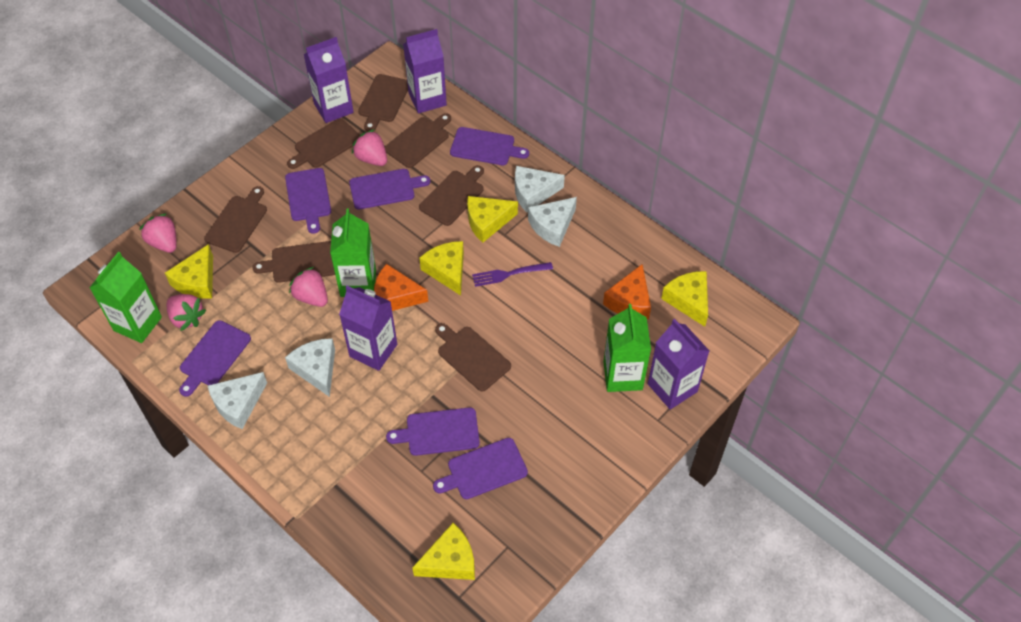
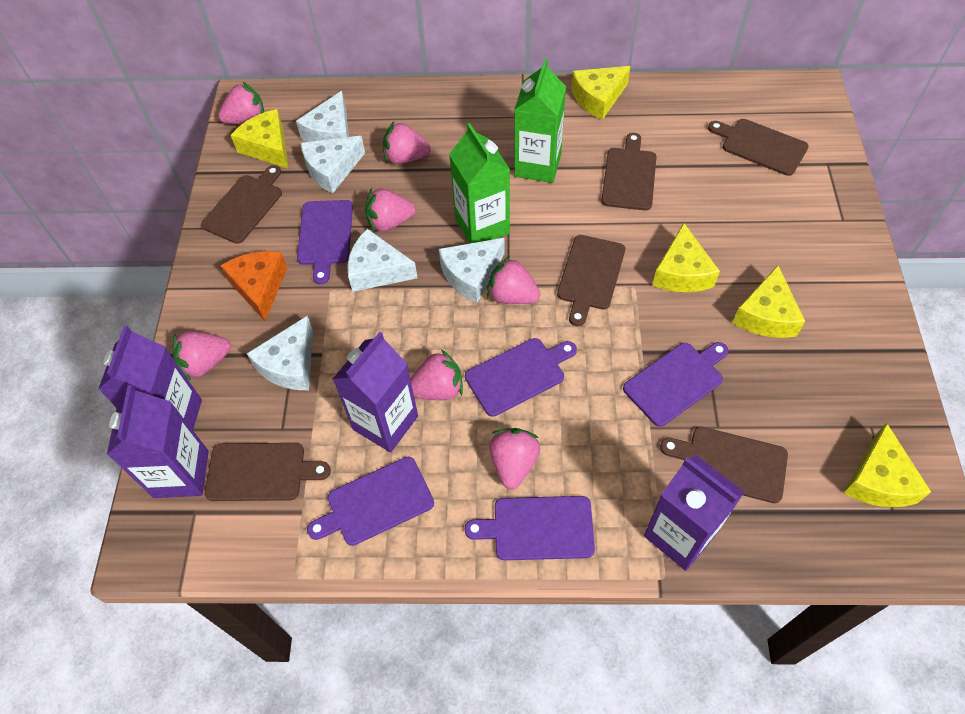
brown cutting board: 7 -> 6
green carton: 3 -> 2
orange cheese: 2 -> 1
pink strawberry: 4 -> 7
purple cutting board: 6 -> 5
purple fork: 1 -> 0
white cheese: 4 -> 5

